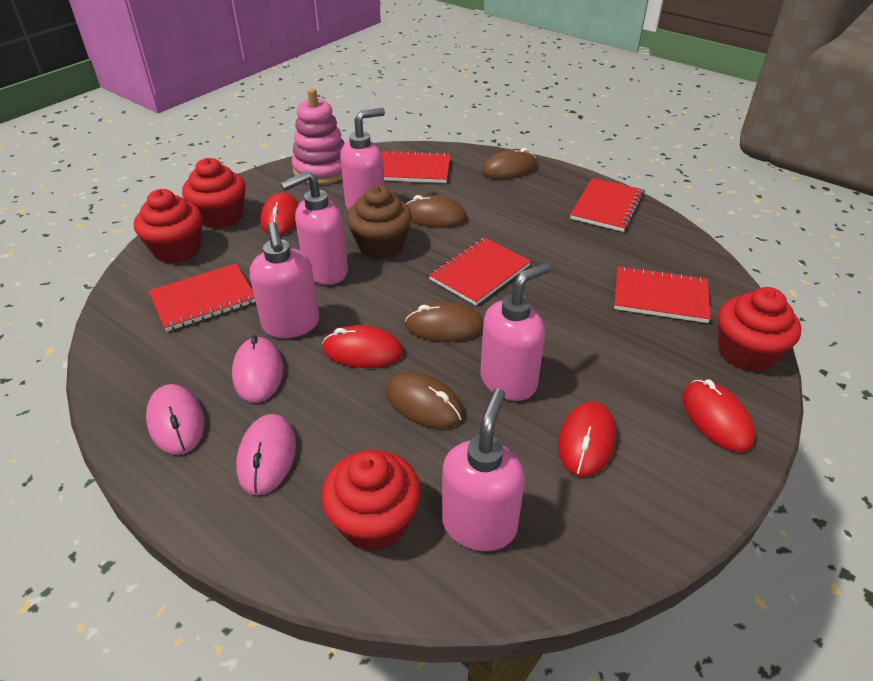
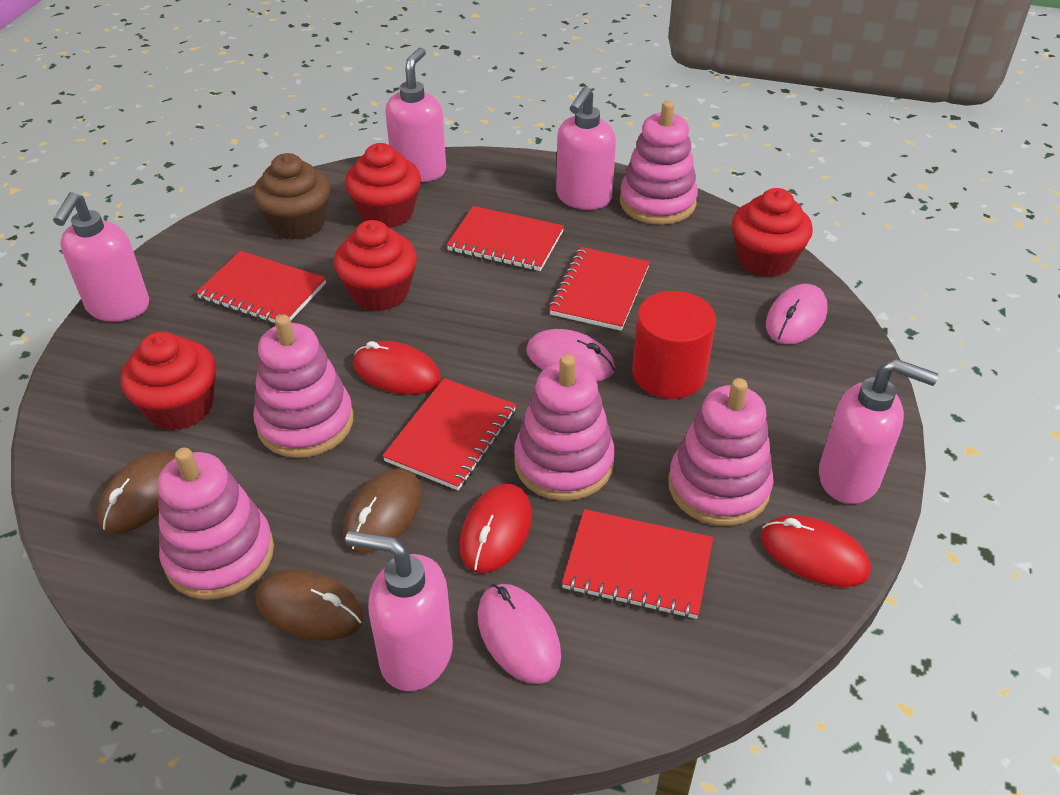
brown mouse: 4 -> 3
pink stacking toy: 1 -> 5
red cylinder: 0 -> 1
red mouse: 4 -> 3

